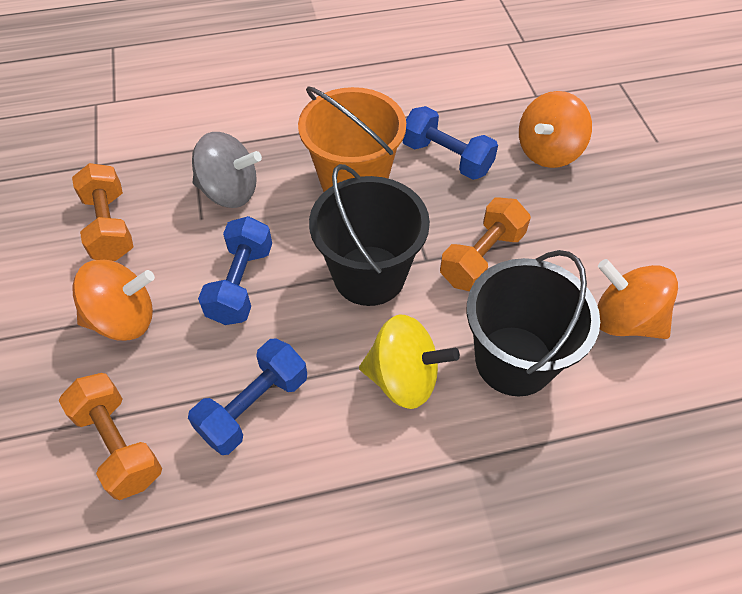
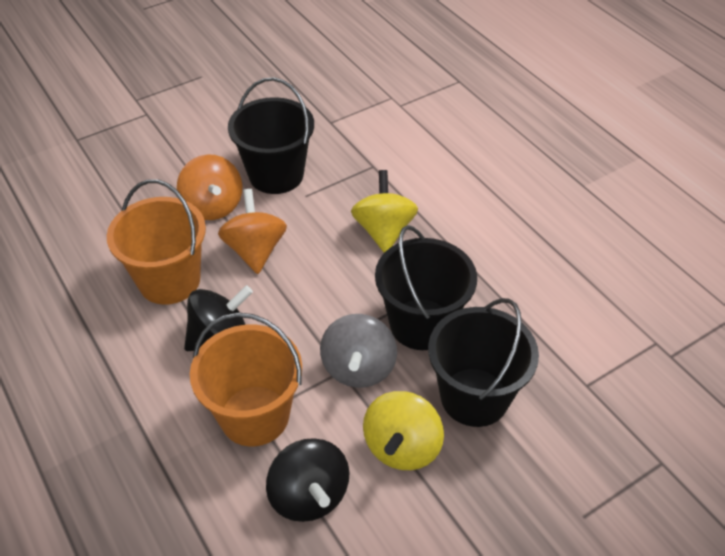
black bucket: 2 -> 3
black spinning top: 0 -> 2
blue dumbbell: 3 -> 0
orange bucket: 1 -> 2
orange dumbbell: 3 -> 0
orange spinning top: 3 -> 2
yellow spinning top: 1 -> 2

